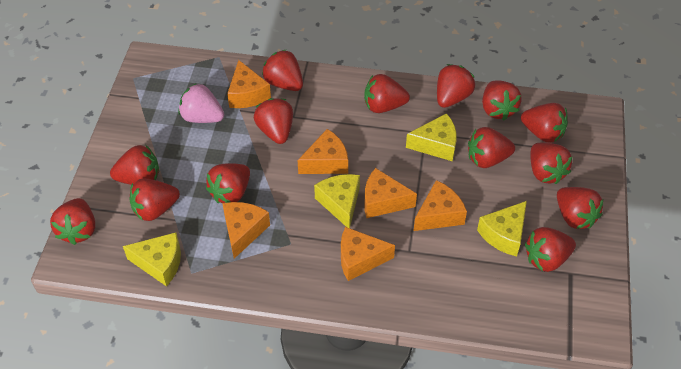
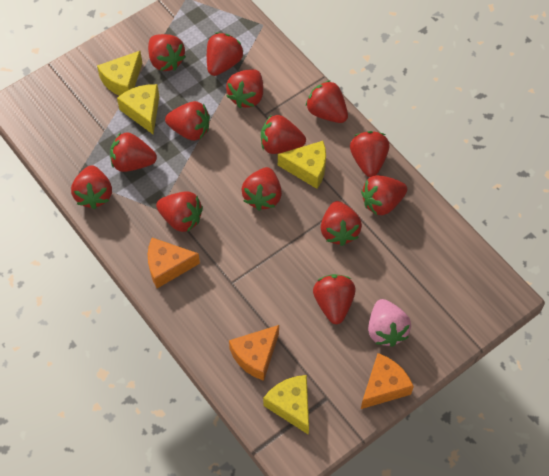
orange cheese: 6 -> 3

